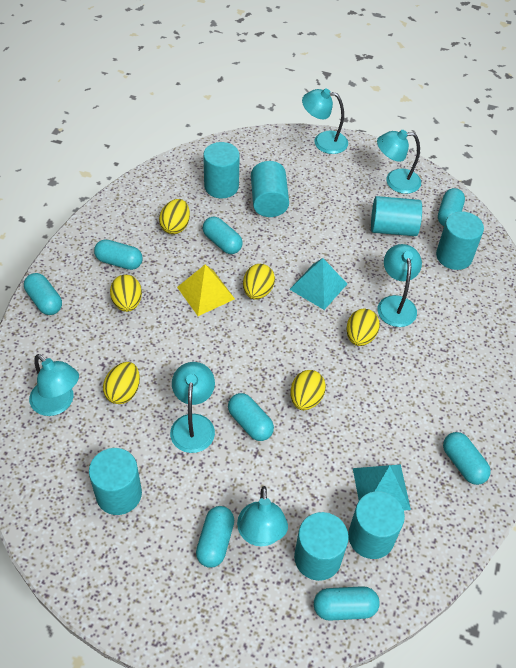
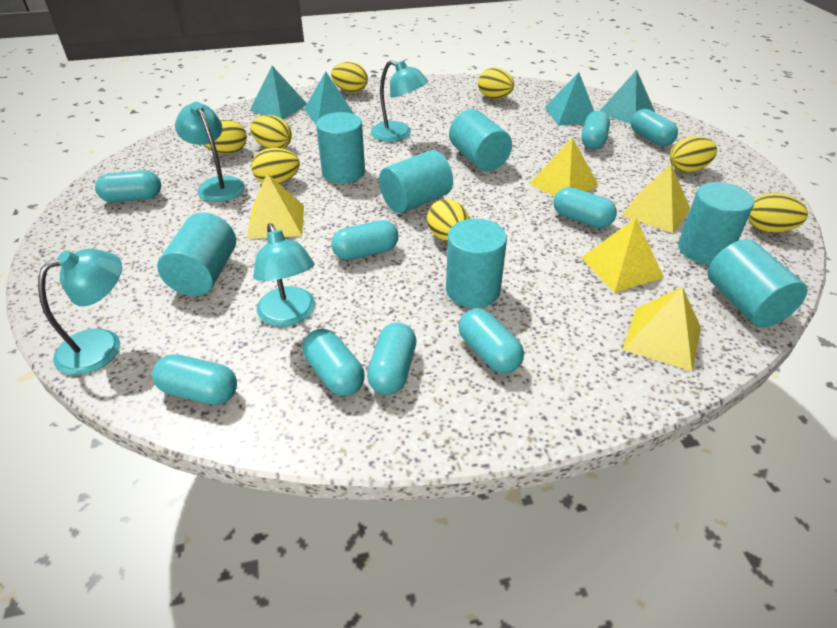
turquoise capsule: 8 -> 9
turquoise lamp: 6 -> 4
turquoise pyramid: 2 -> 4
yellow egg: 6 -> 8
yellow pyramid: 1 -> 5

